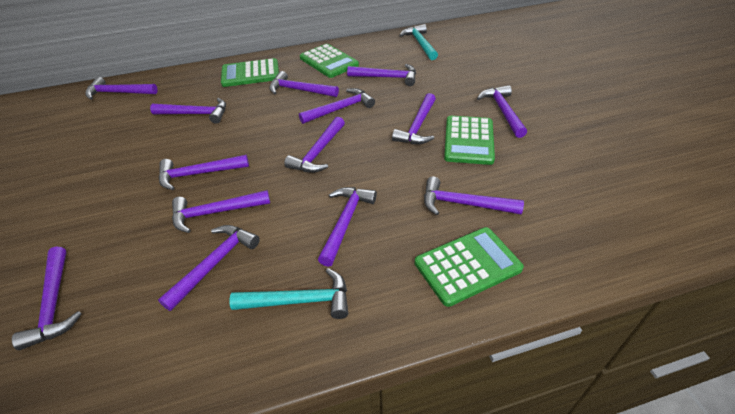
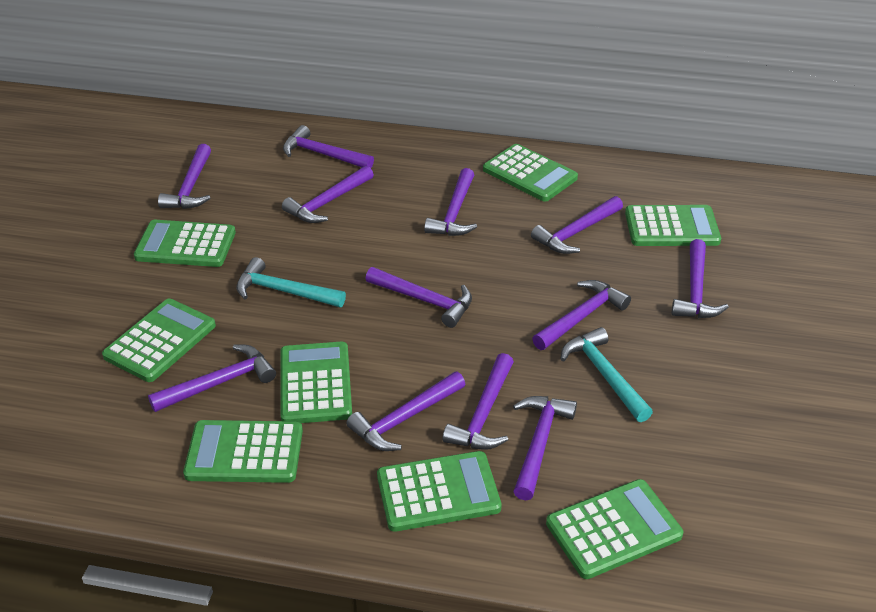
green calculator: 4 -> 8
purple hammer: 14 -> 12

